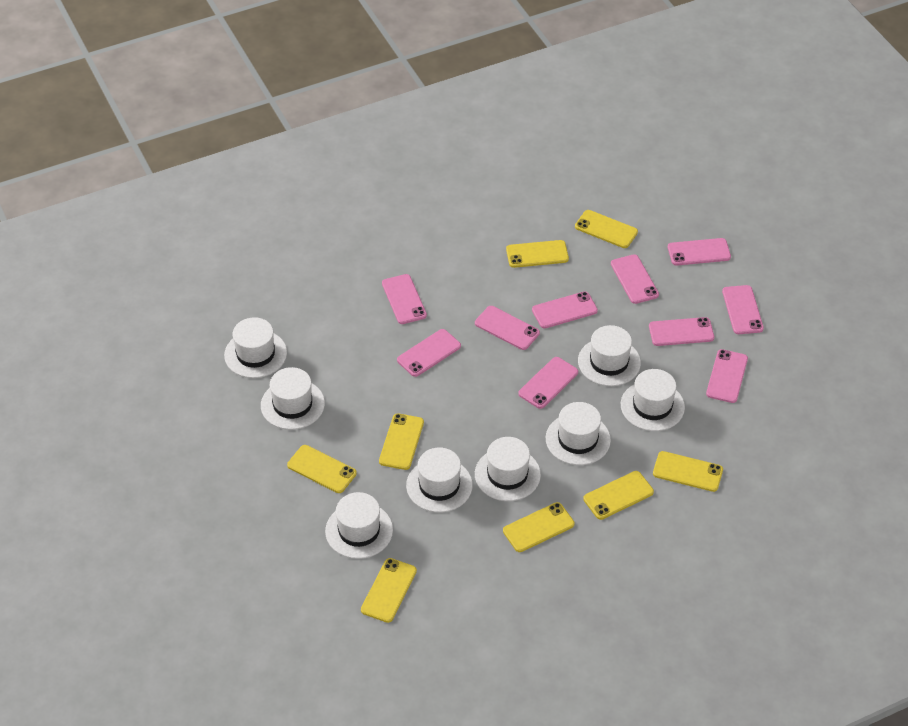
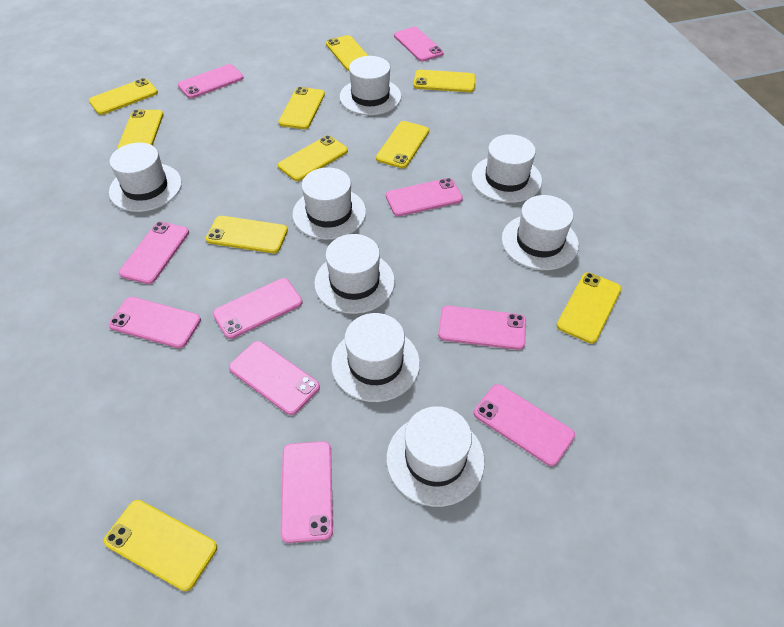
yellow phone: 8 -> 10

